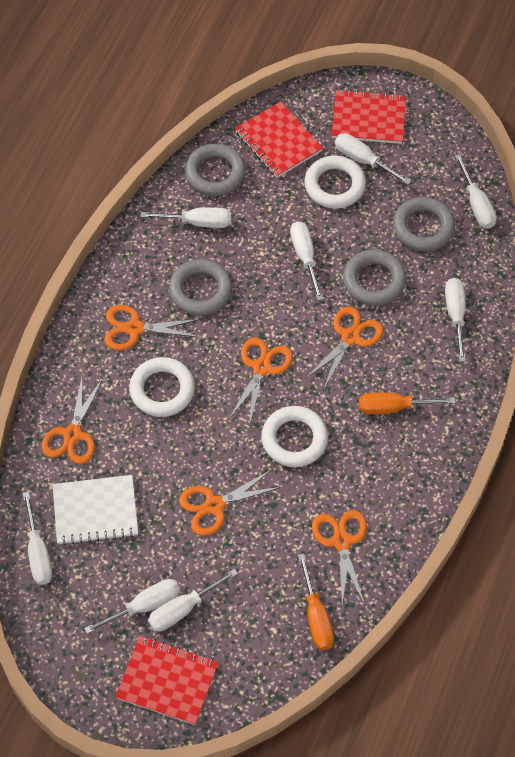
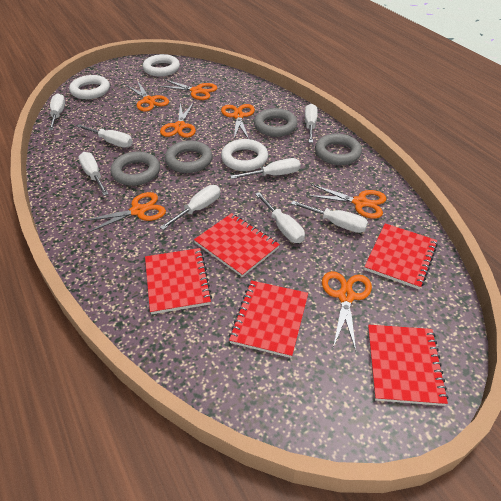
orange scissors: 6 -> 7
orange screwdriver: 2 -> 0
red notebook: 3 -> 5
white notebook: 1 -> 0

